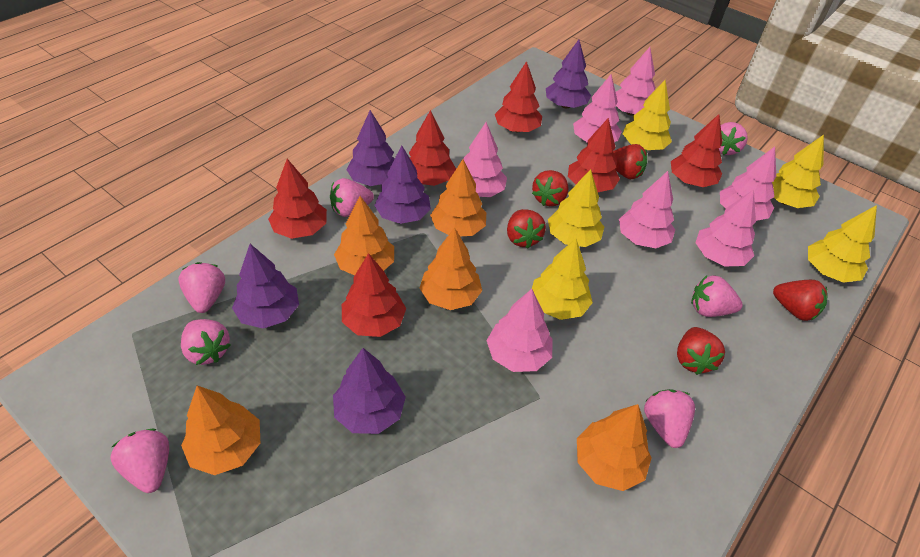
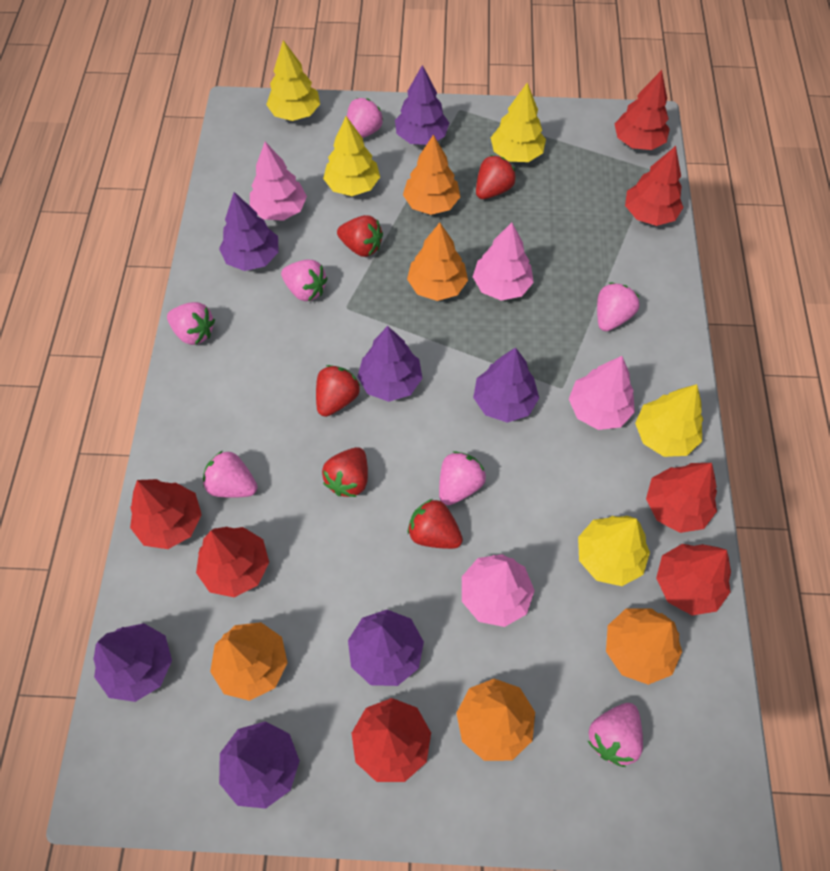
pink tree: 7 -> 4
purple tree: 5 -> 7
red tree: 6 -> 7

